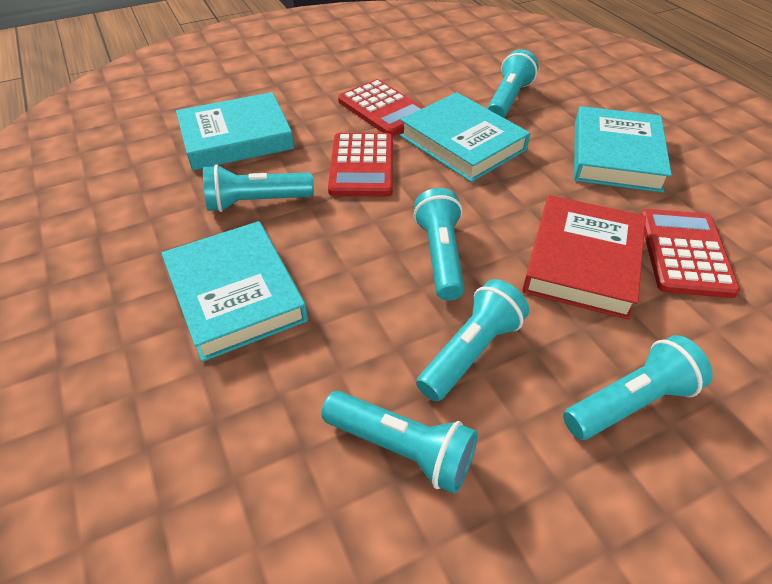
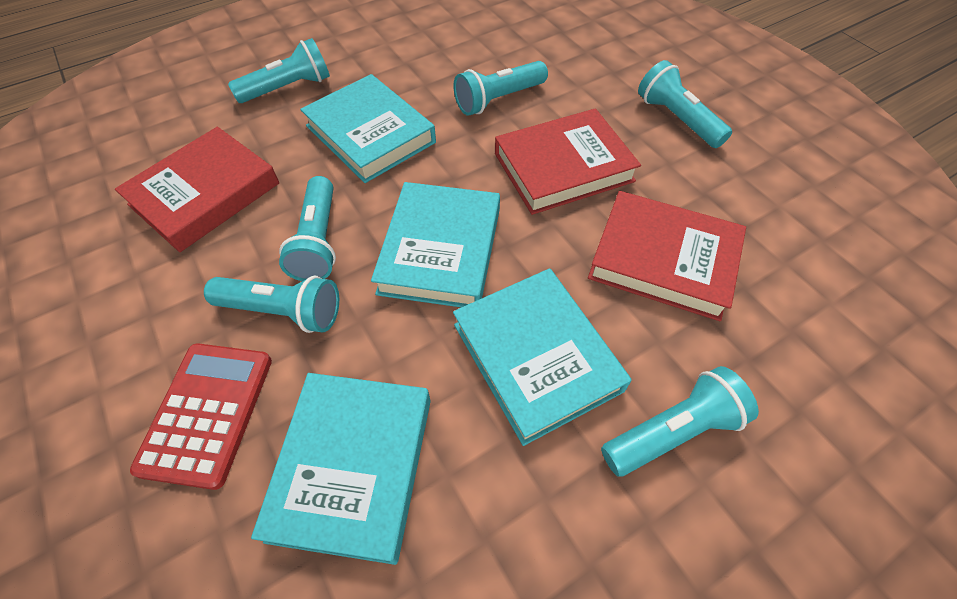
red book: 1 -> 3
red calculator: 3 -> 1

